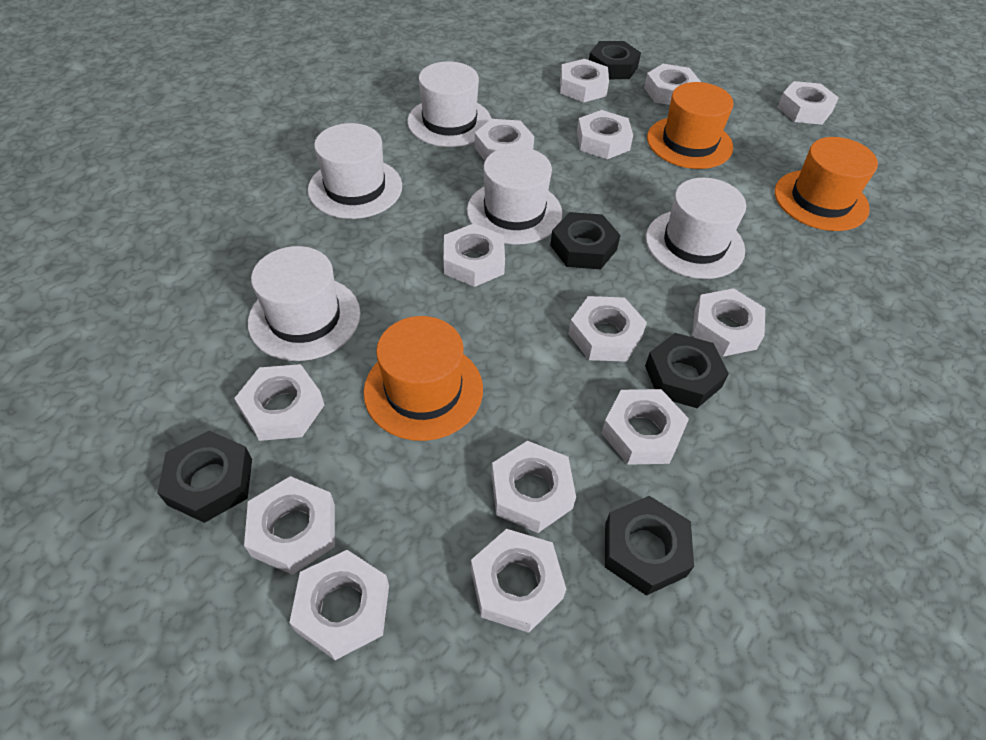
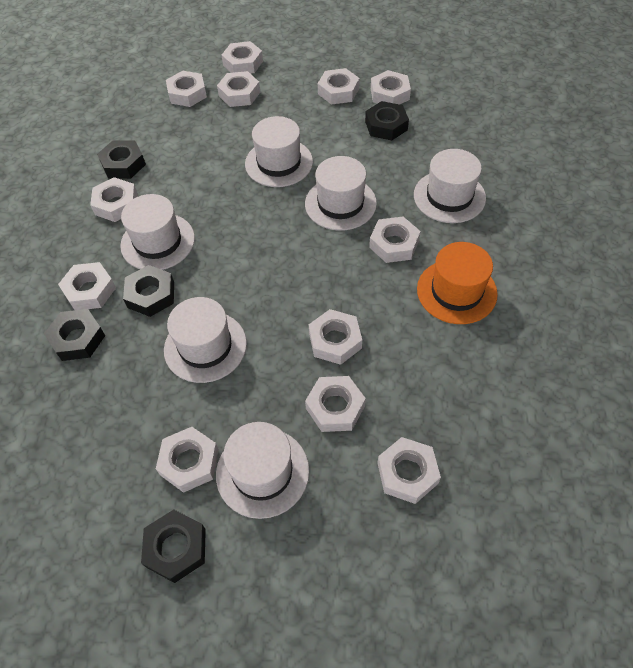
orange hat: 3 -> 1
white hat: 5 -> 6
white nut: 14 -> 12

